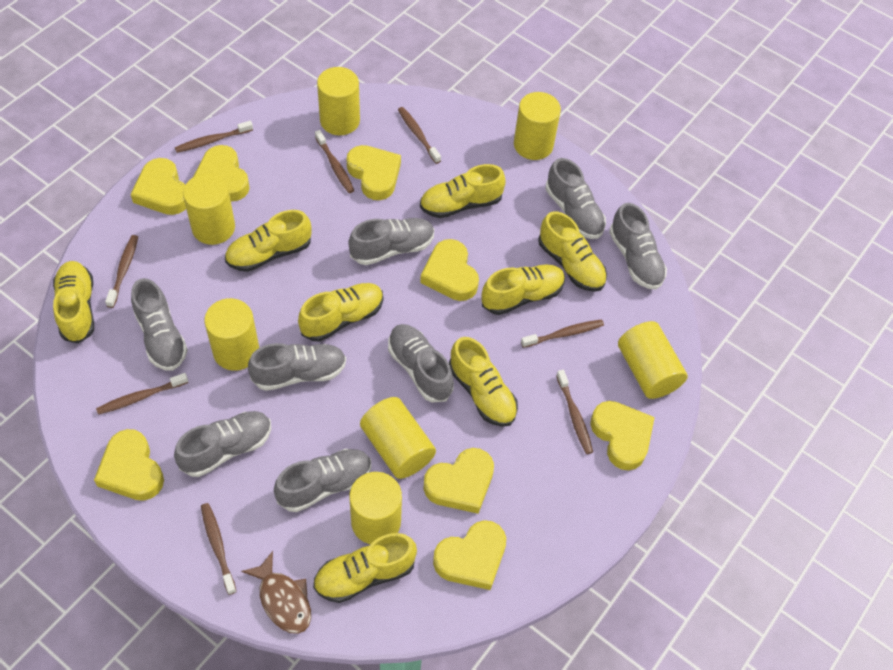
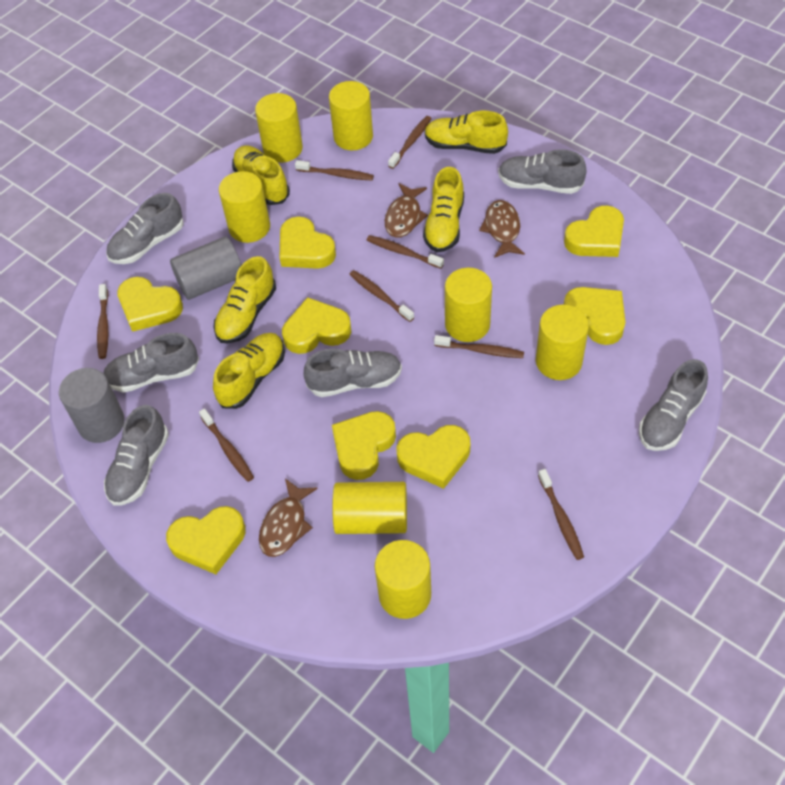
brown fish: 1 -> 3
grey cylinder: 0 -> 2
grey shoe: 8 -> 6
yellow shoe: 8 -> 5

